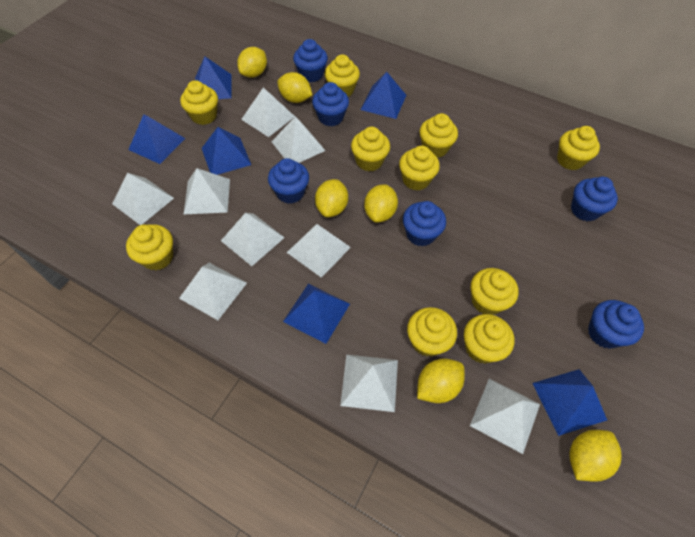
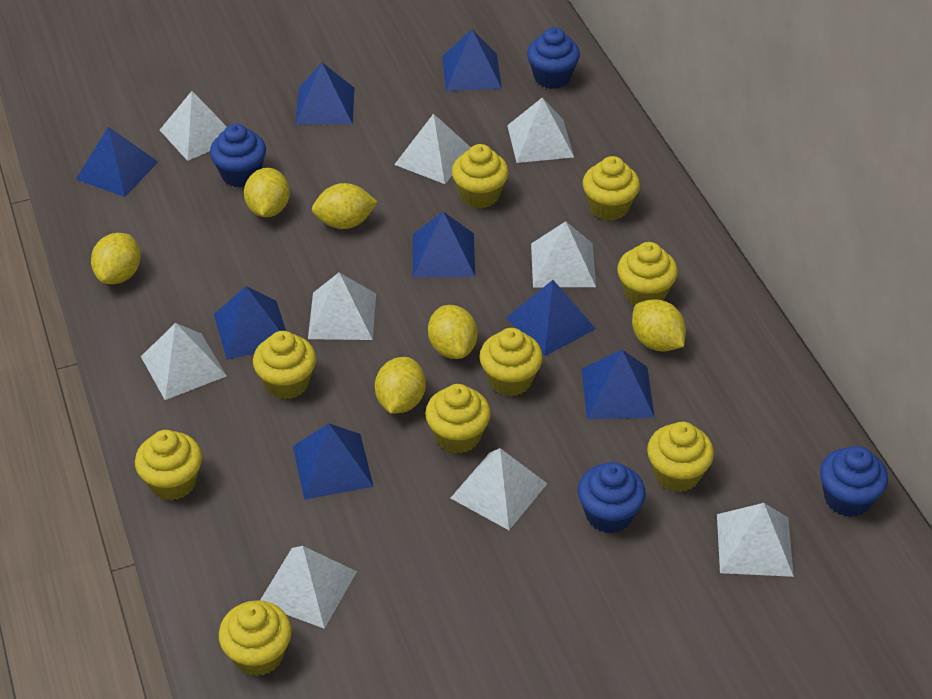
blue cupcake: 6 -> 4
blue pyramid: 6 -> 8
yellow cupcake: 10 -> 9

